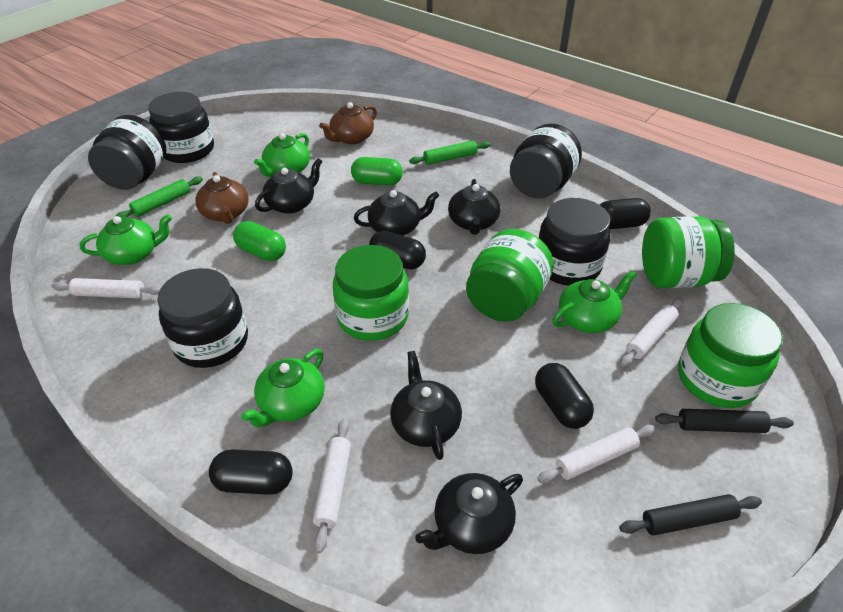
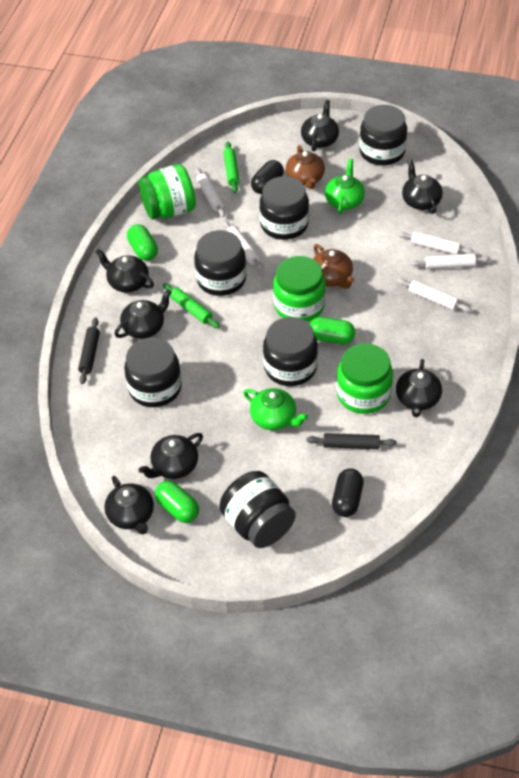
black capsule: 4 -> 2
black jar: 5 -> 6
black teapot: 5 -> 7
green capsule: 2 -> 3
green jar: 4 -> 3
green teapot: 4 -> 2
white rolling pin: 4 -> 5

